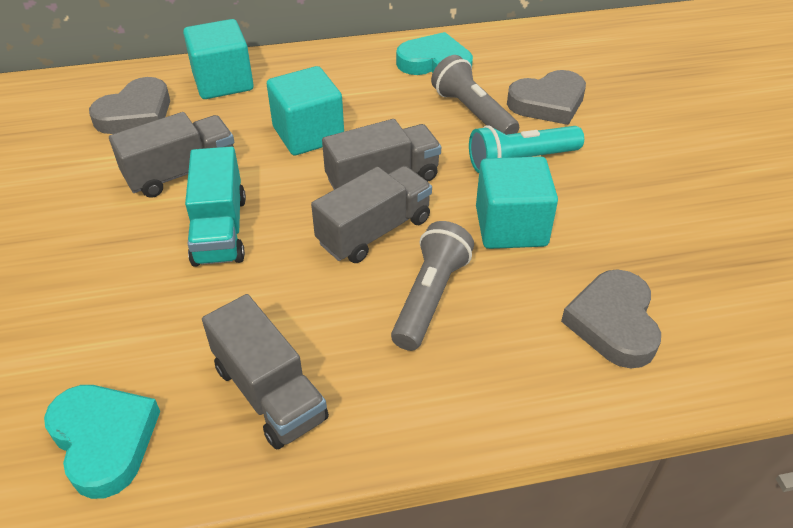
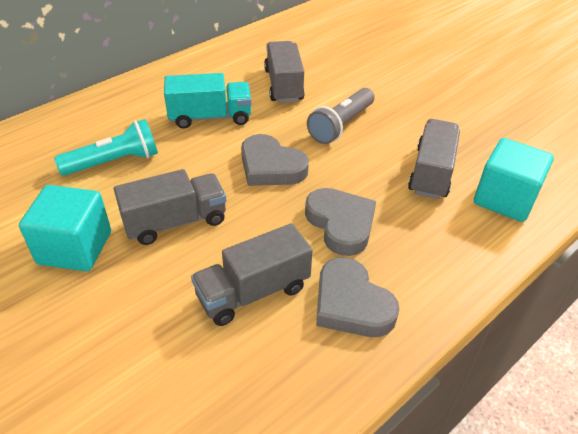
grey flashlight: 2 -> 1
turquoise cube: 3 -> 2
turquoise heart: 2 -> 0

